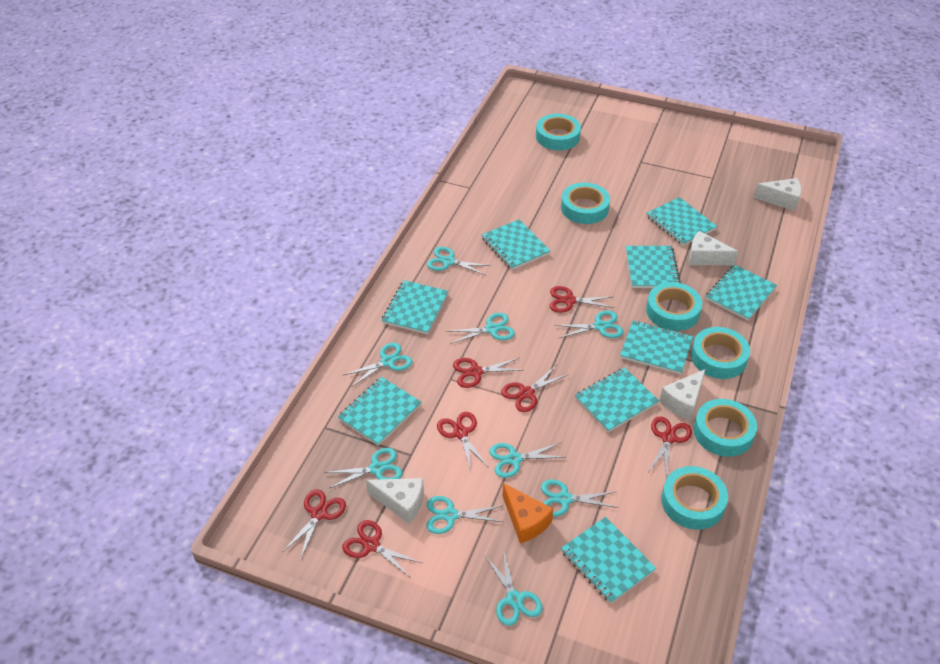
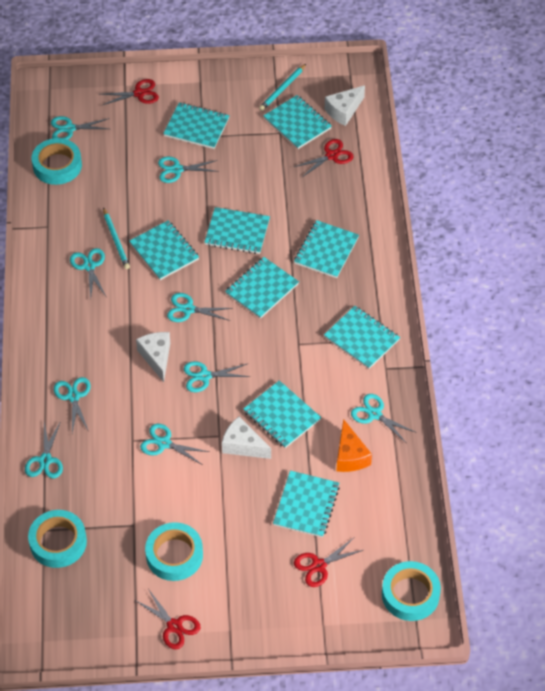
red scissors: 7 -> 4
turquoise pencil: 0 -> 2
turquoise tape: 6 -> 4
white cheese: 4 -> 3

